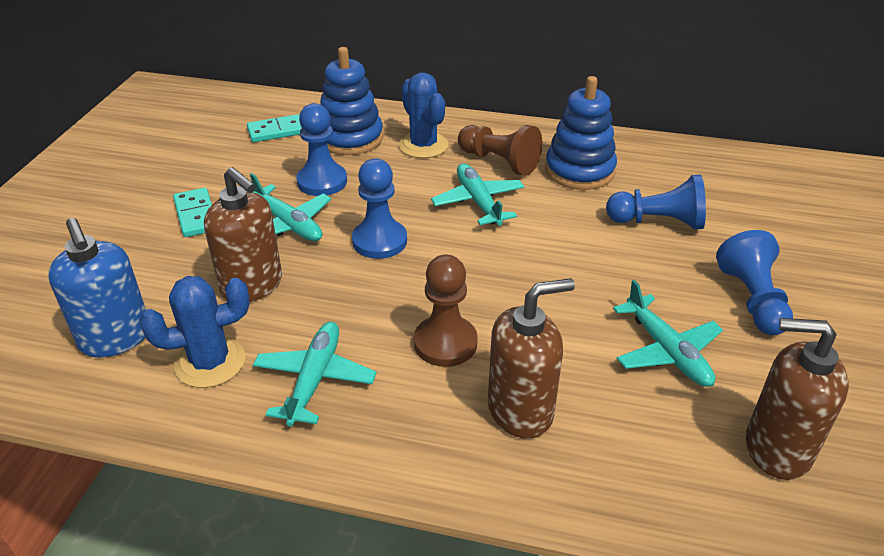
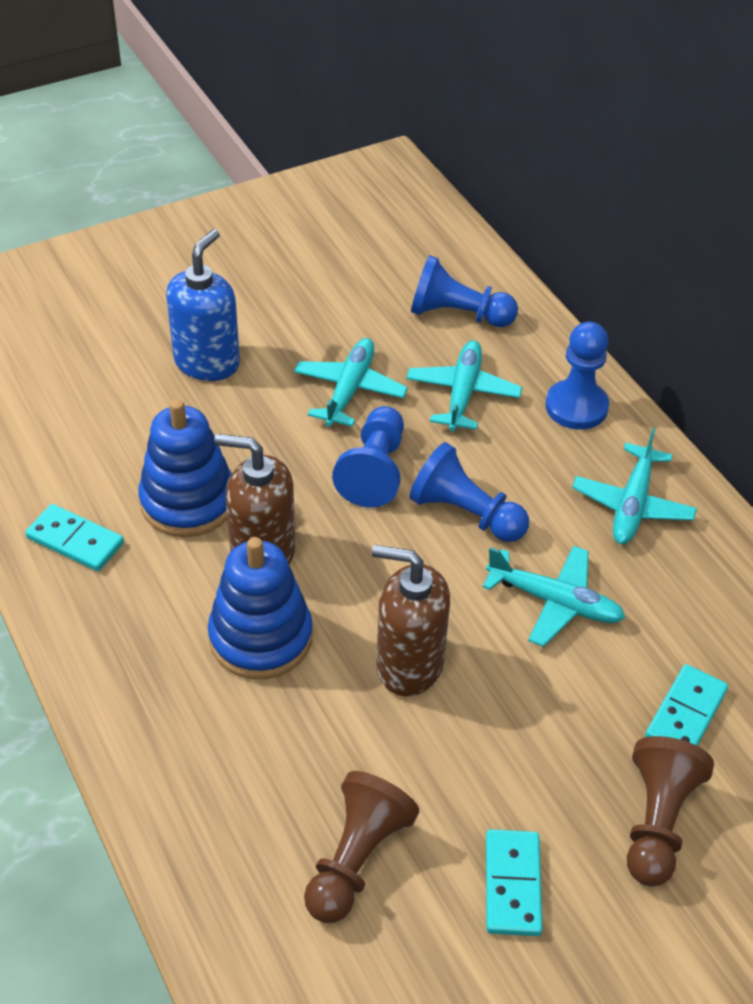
blue cactus: 2 -> 0
brown soap dispenser: 3 -> 2
turquoise domino: 2 -> 3

